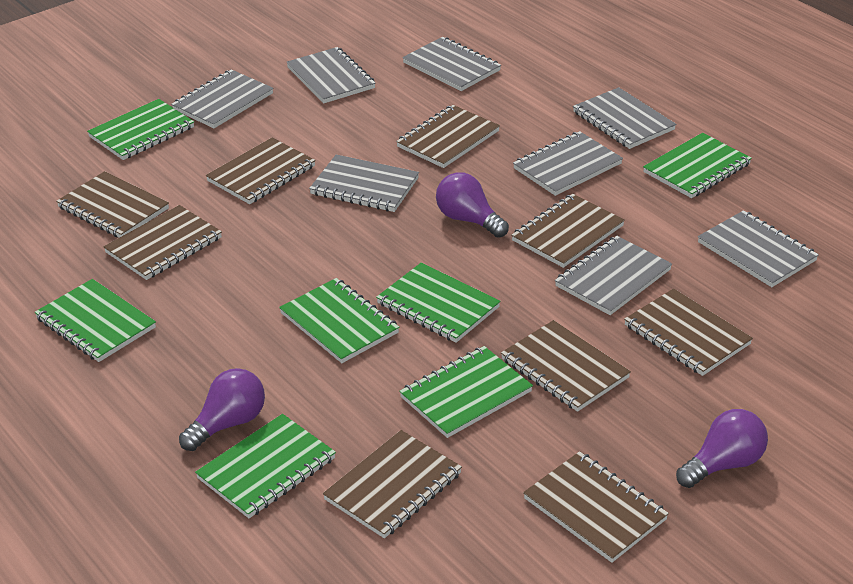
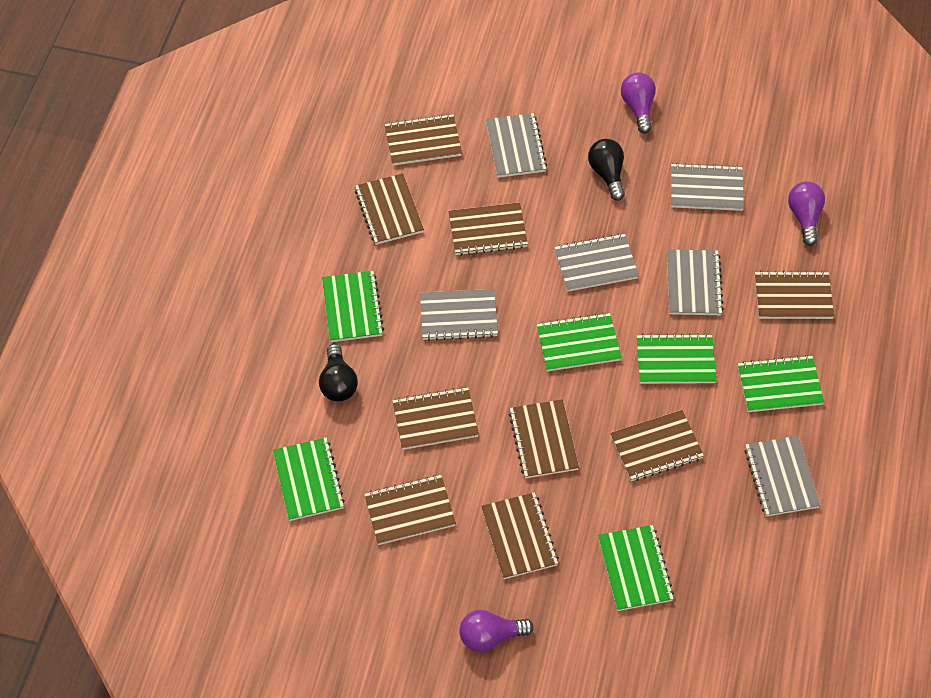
black light bulb: 0 -> 2
green notebook: 7 -> 6
grey notebook: 8 -> 6

